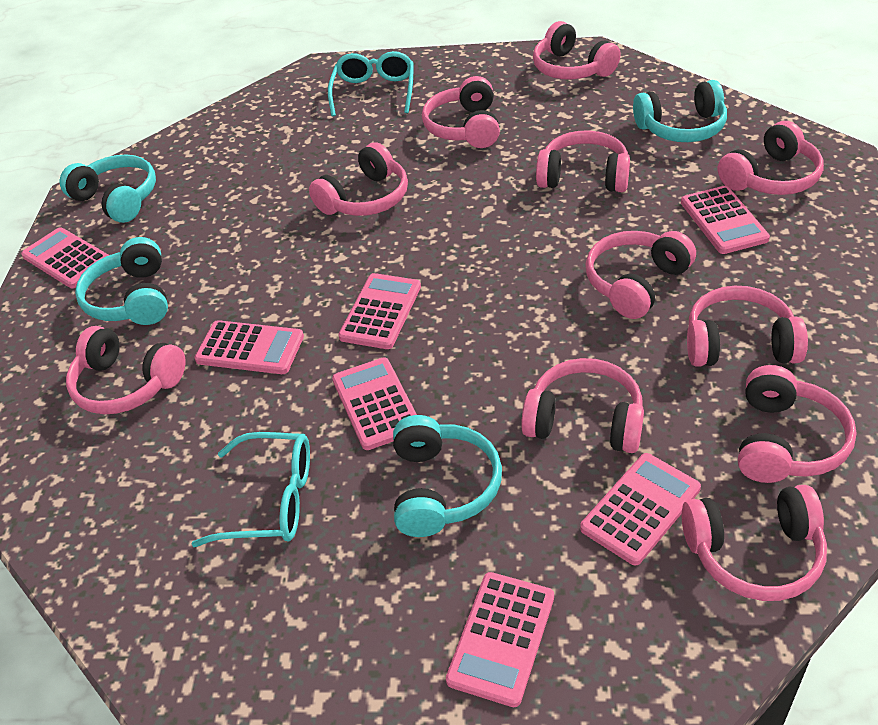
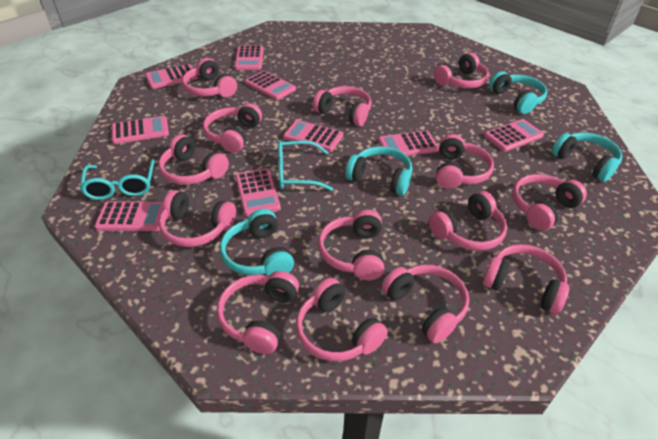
pink calculator: 7 -> 9
pink headphones: 11 -> 14

